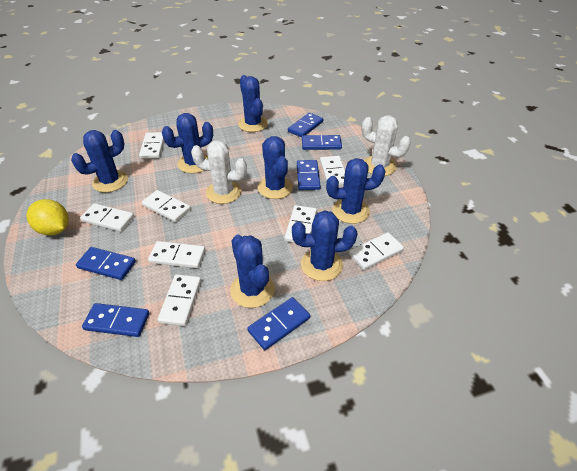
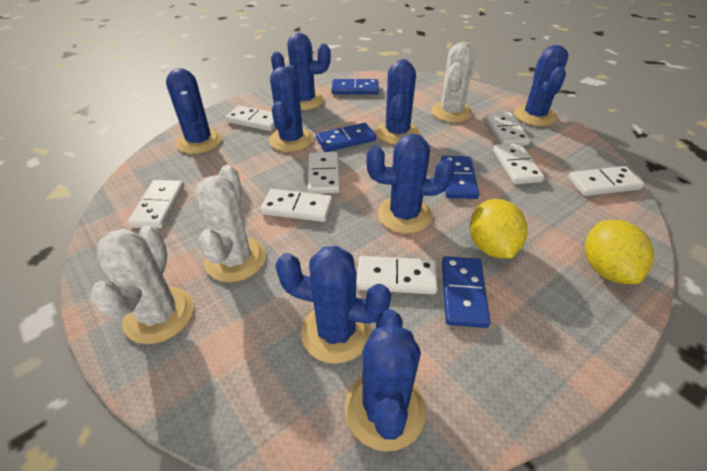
blue cactus: 7 -> 8
blue domino: 6 -> 4
white cactus: 2 -> 3
yellow lemon: 1 -> 2

